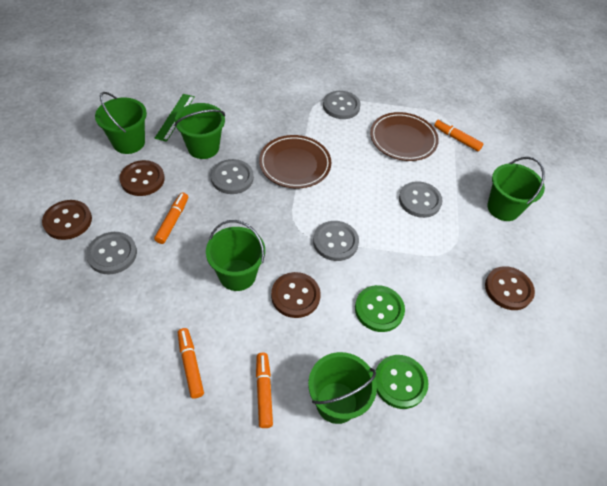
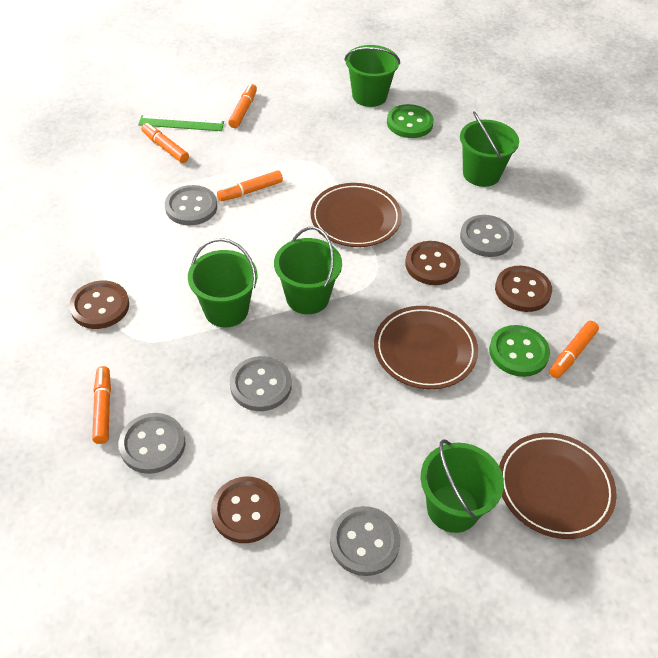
brown plate: 2 -> 3
orange marker: 4 -> 5

